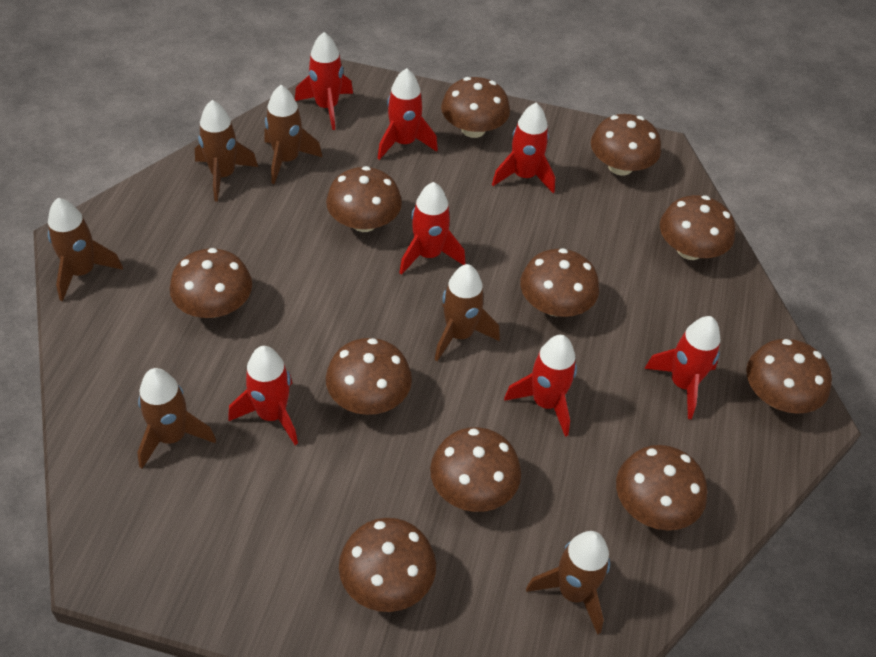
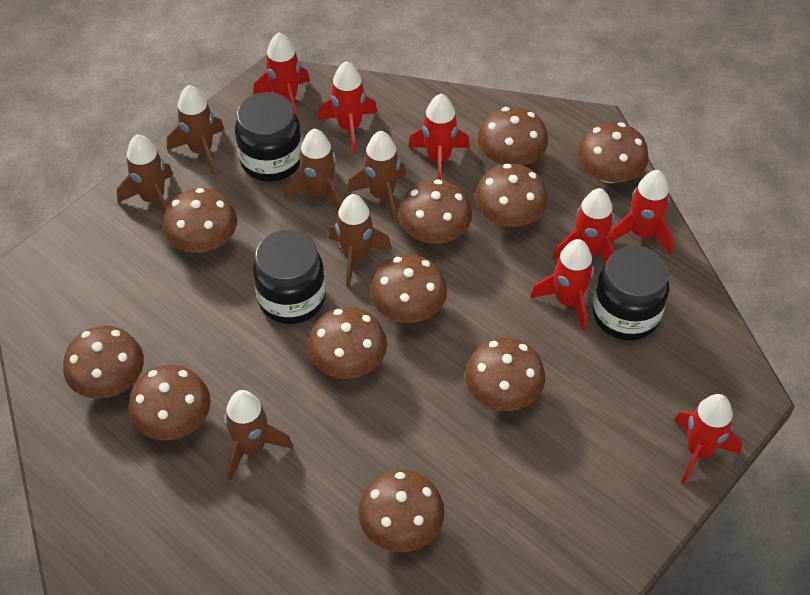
black jar: 0 -> 3

